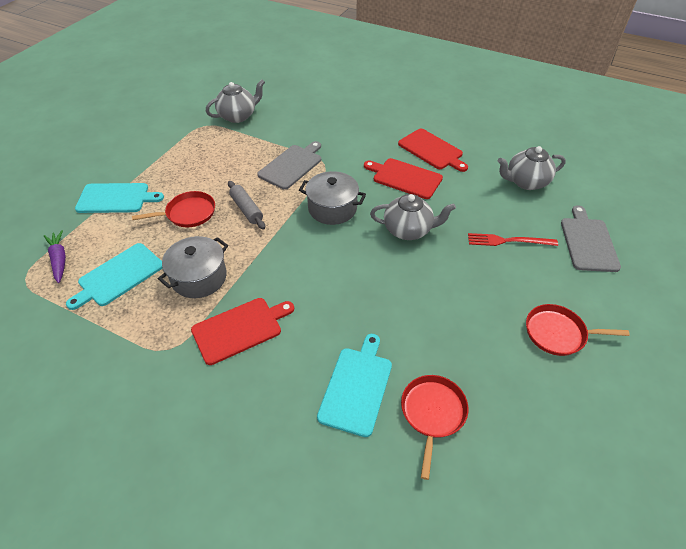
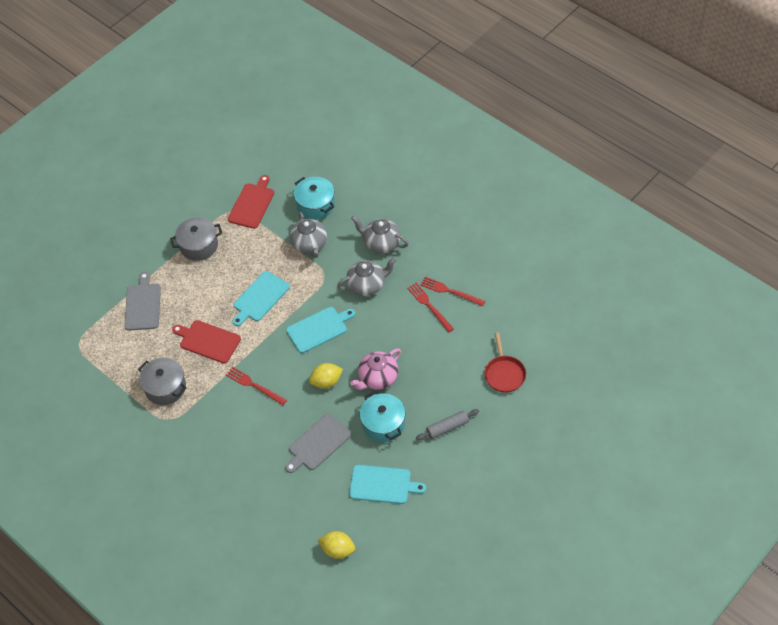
pink teapot: 0 -> 1
purple carrot: 1 -> 0
red cutting board: 3 -> 2
red fork: 1 -> 3
red pan: 3 -> 1
turquoise pot: 0 -> 2
yellow lemon: 0 -> 2

